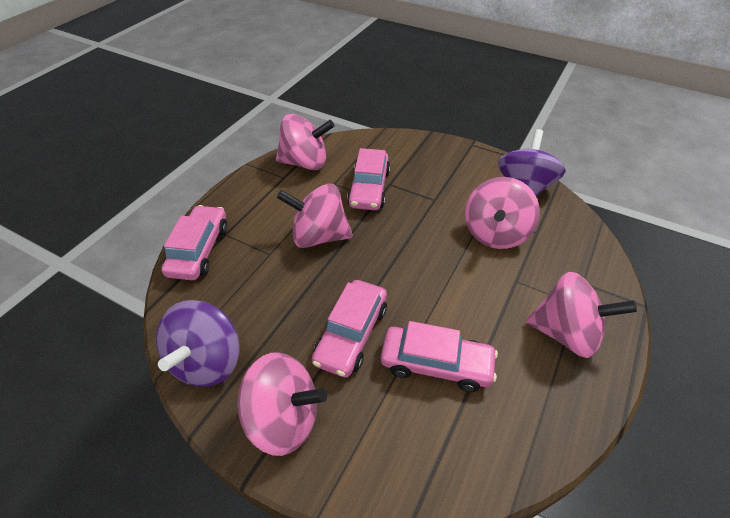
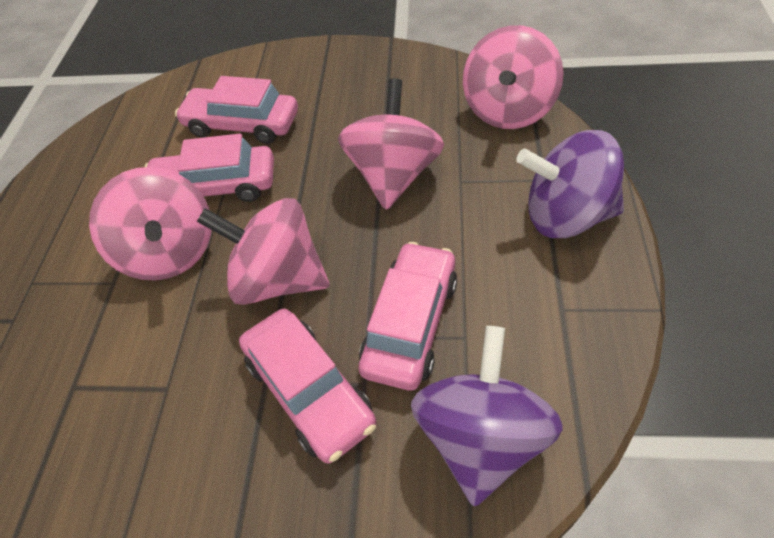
pink spinning top: 5 -> 4

